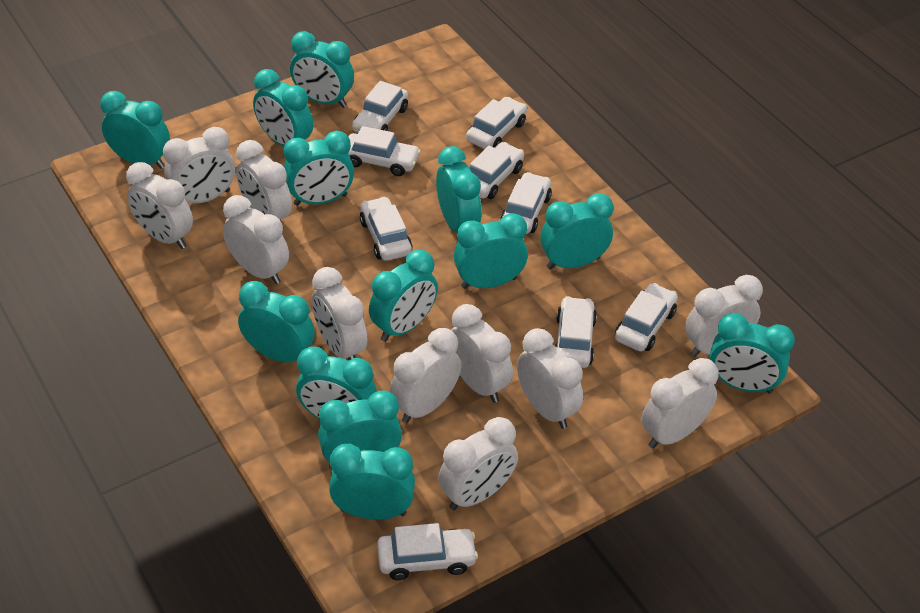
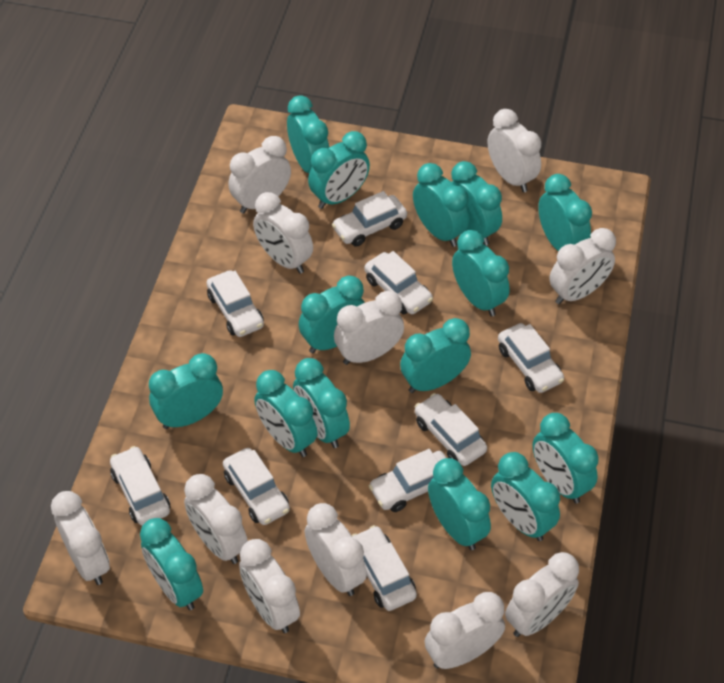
turquoise clock: 13 -> 15

